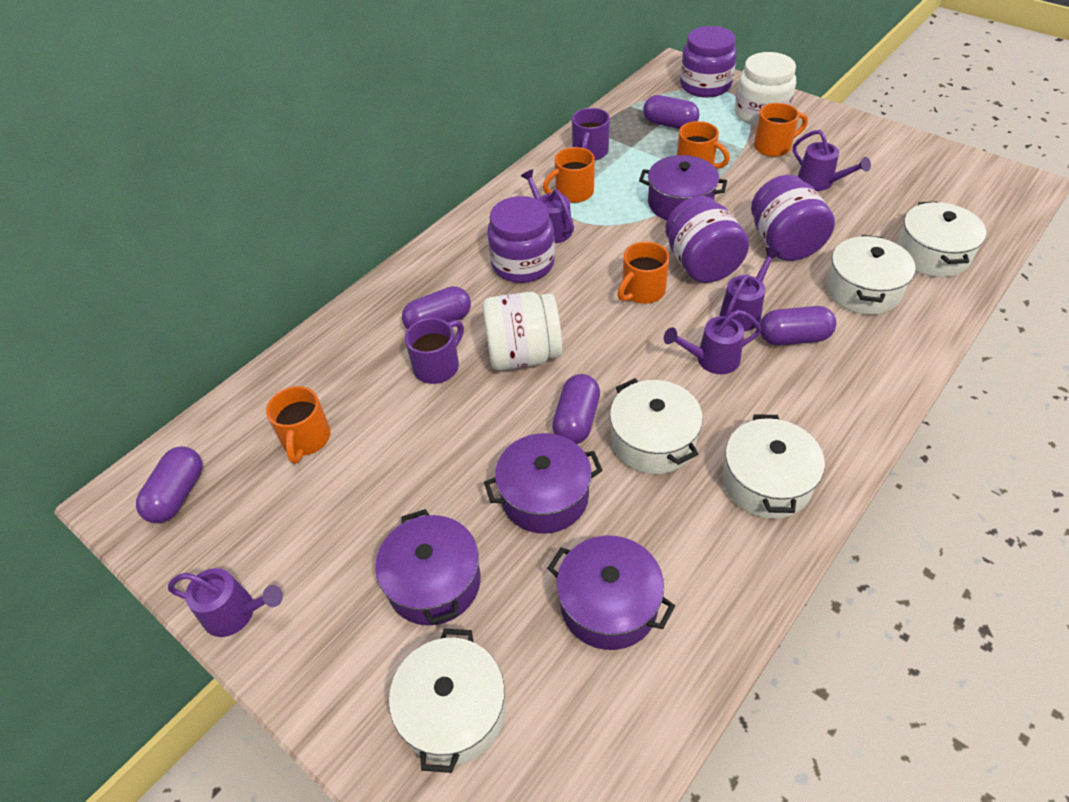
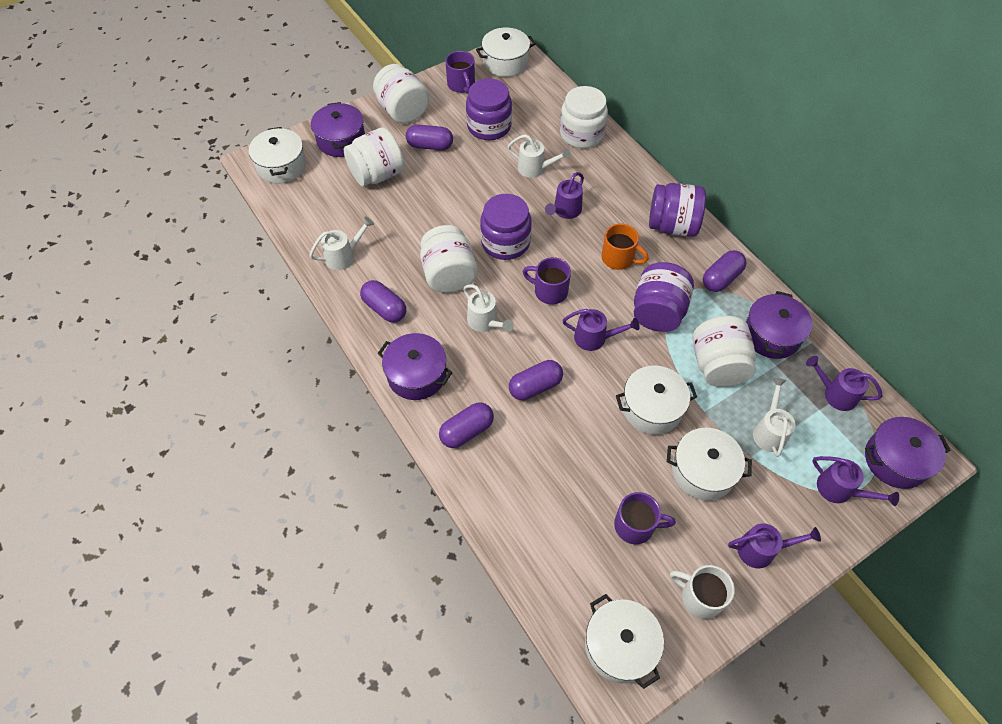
orange mug: 5 -> 1
purple mug: 2 -> 3
white jar: 2 -> 5
white mug: 0 -> 1
white watering can: 0 -> 4

